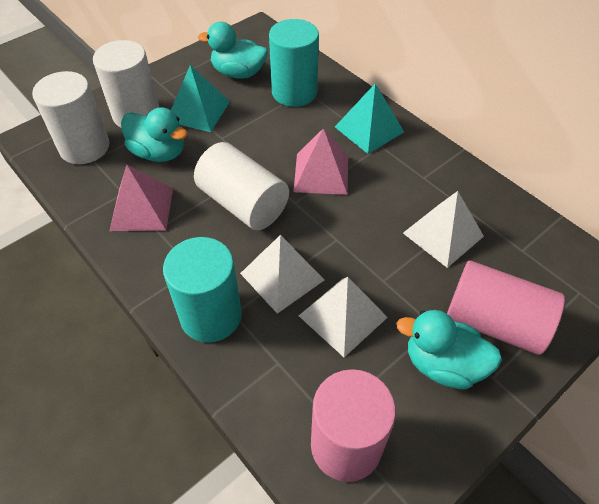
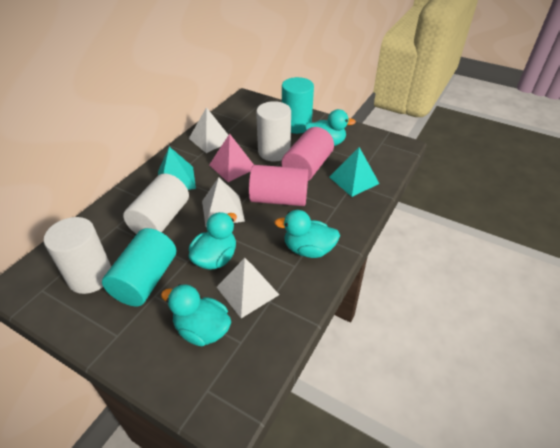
pink pyramid: 2 -> 1
turquoise duck: 3 -> 4

